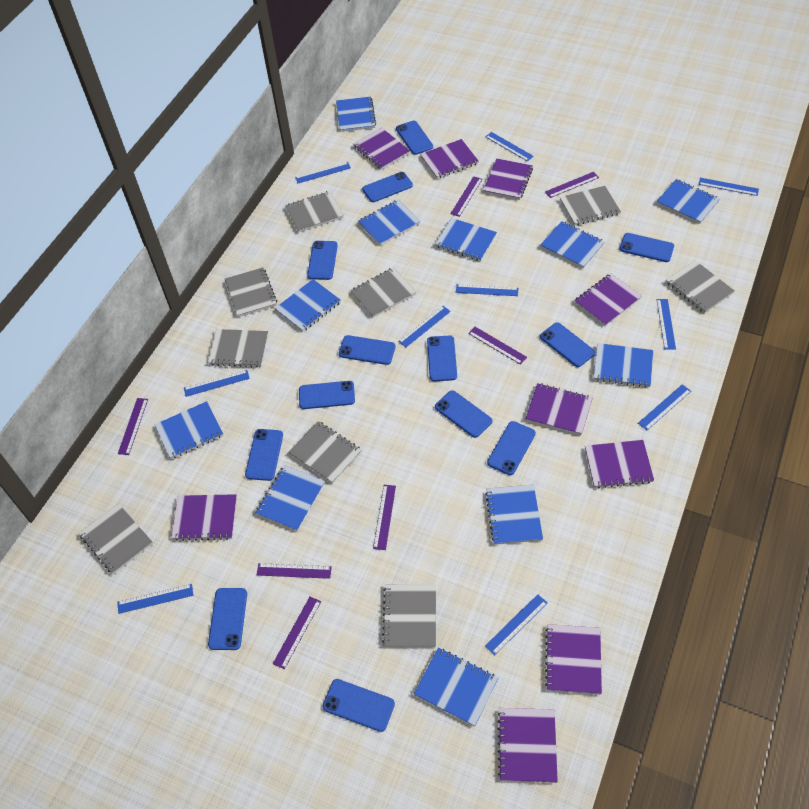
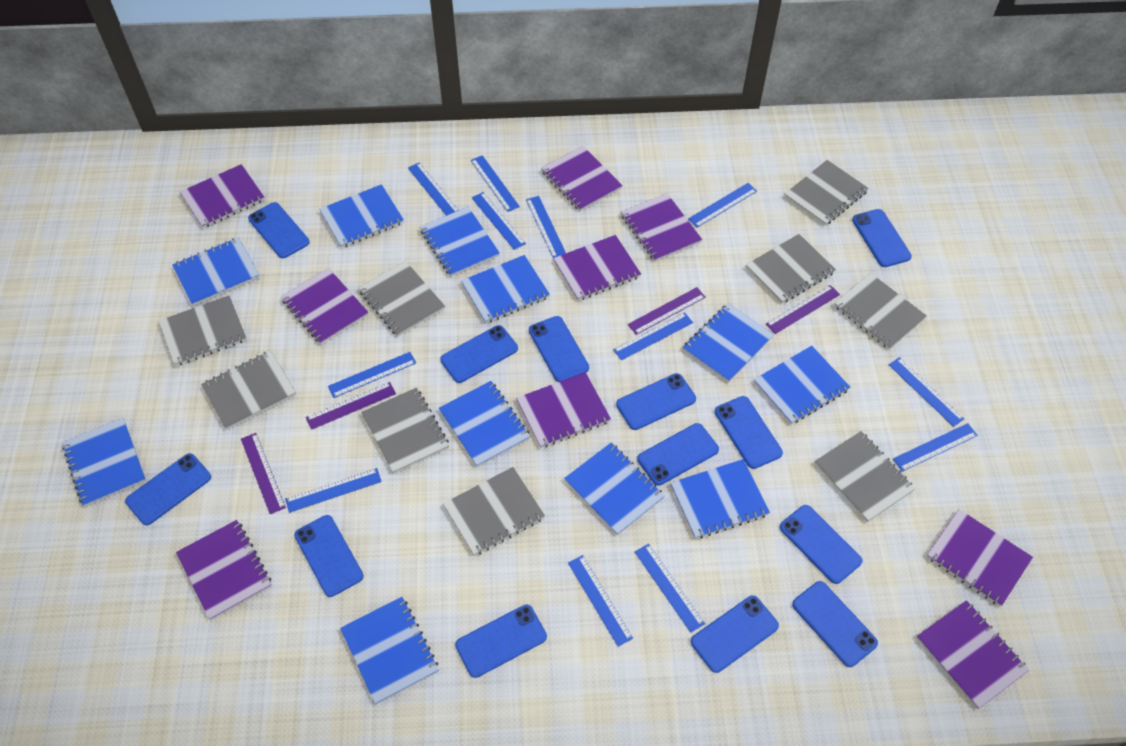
blue ruler: 10 -> 12
purple ruler: 7 -> 4

